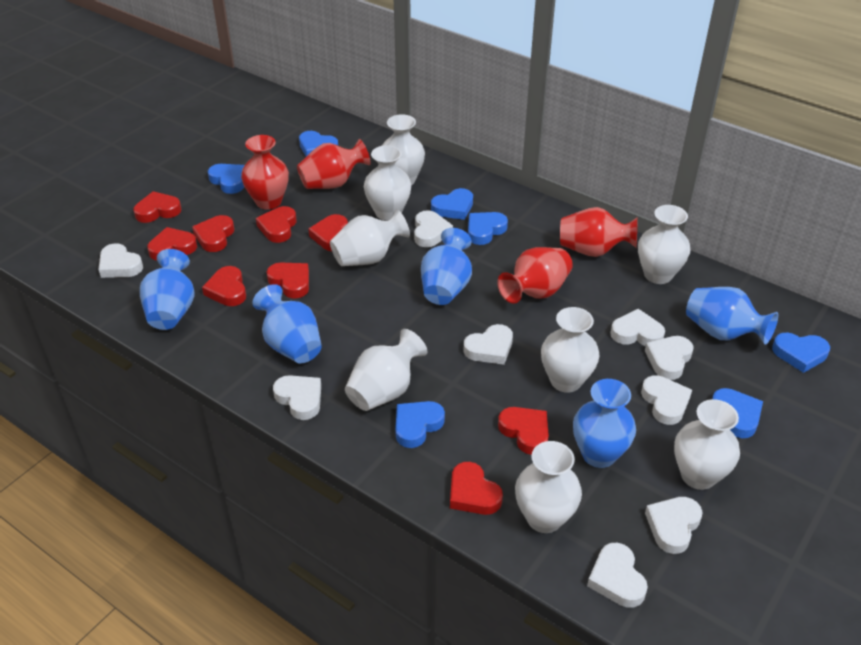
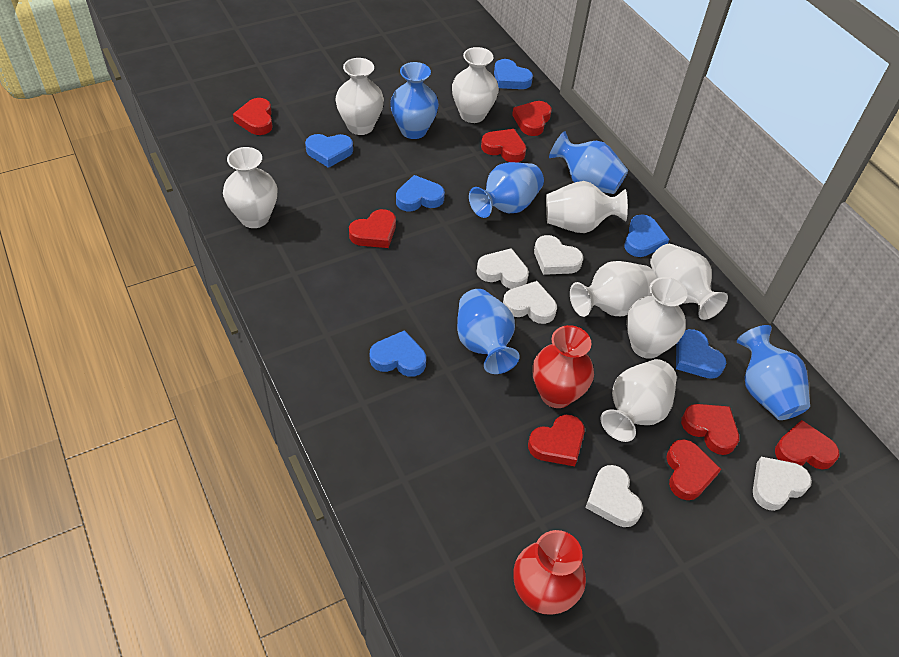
blue heart: 7 -> 6
red heart: 9 -> 8
red vase: 4 -> 2
white heart: 9 -> 5

